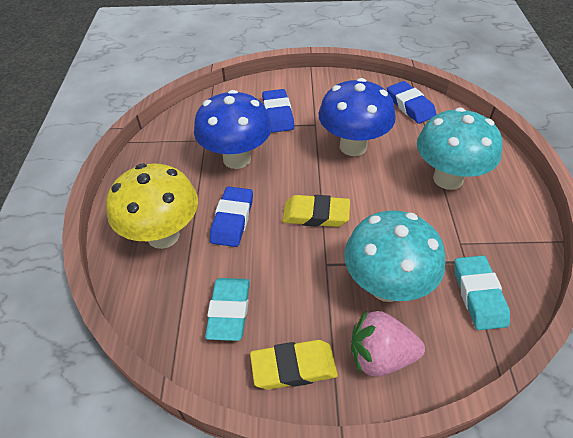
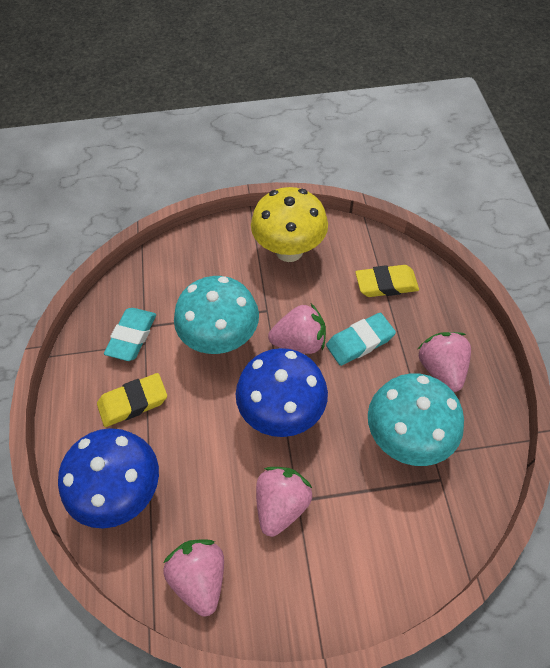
blue eraser: 3 -> 0
pink strawberry: 1 -> 4

